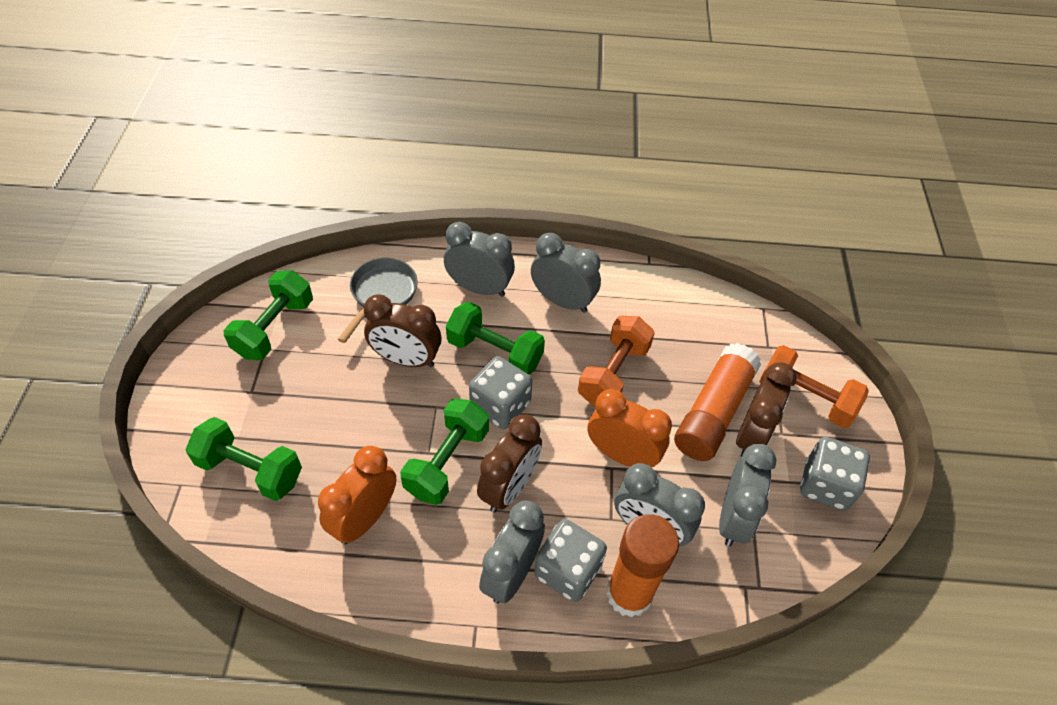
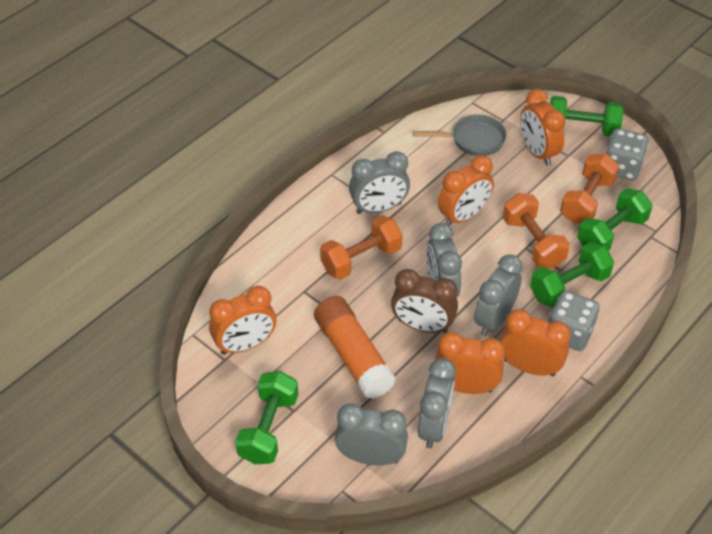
brown clock: 3 -> 1
grey dice: 3 -> 2
orange clock: 2 -> 5
orange dumbbell: 2 -> 3
orange glue stick: 2 -> 1

